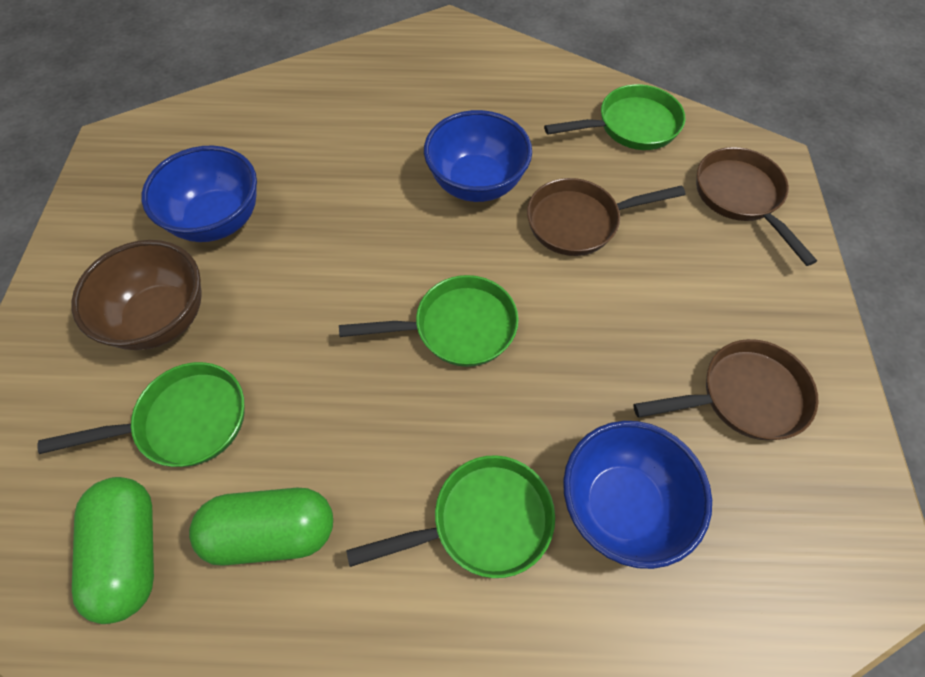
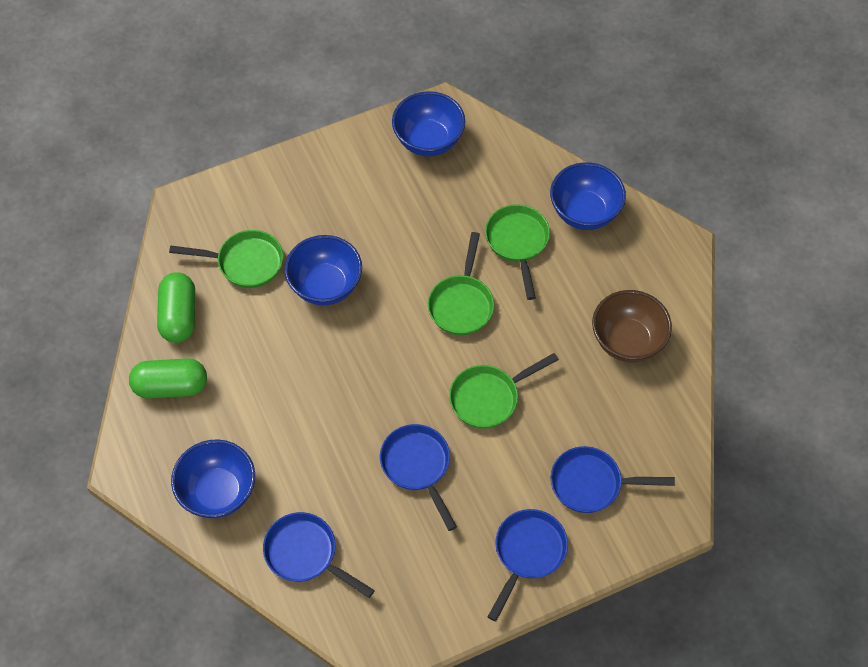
blue bowl: 3 -> 4
blue pan: 0 -> 4
brown pan: 3 -> 0

